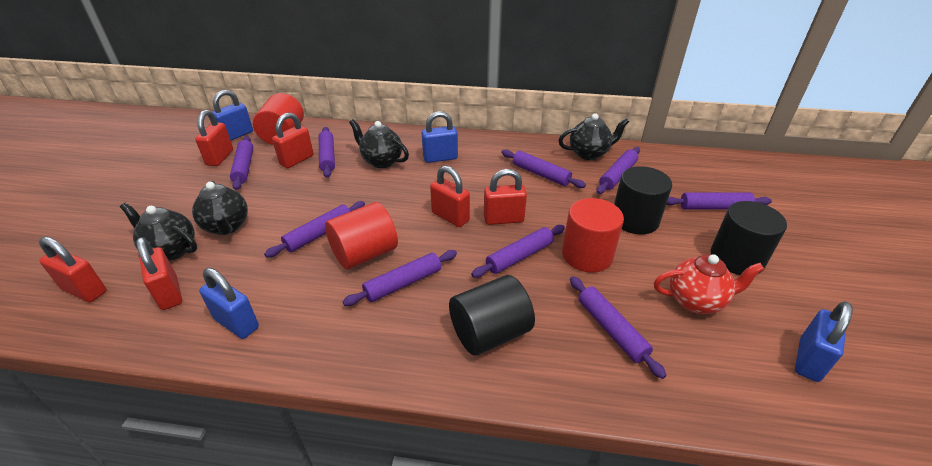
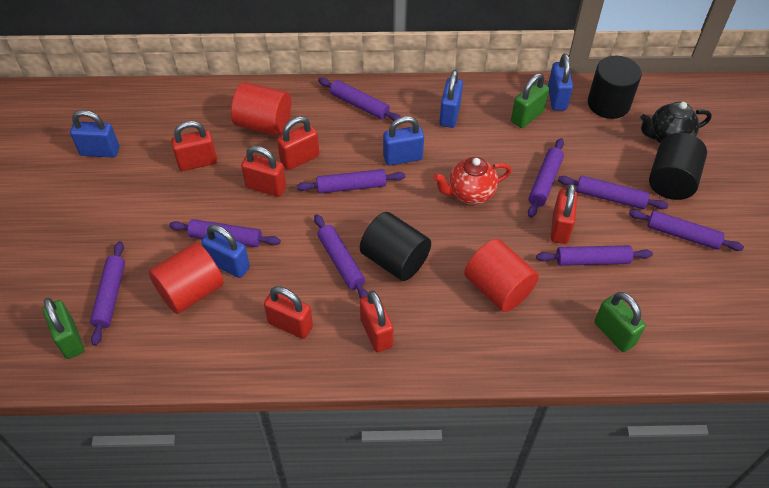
black teapot: 4 -> 1
blue padlock: 4 -> 5
green padlock: 0 -> 3

